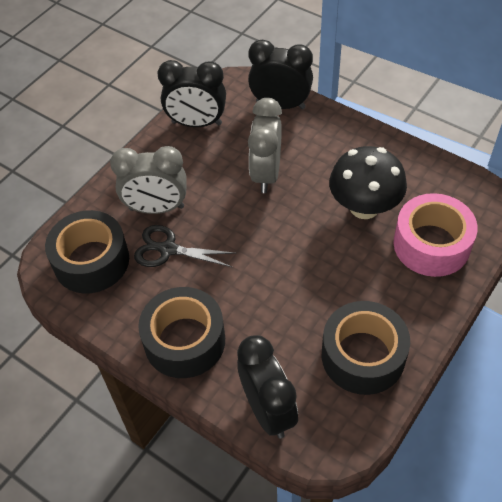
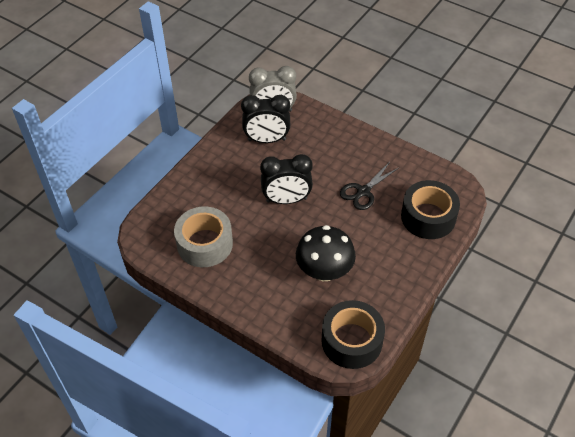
black clock: 3 -> 2
black tape: 3 -> 2
grey clock: 2 -> 1
grey tape: 0 -> 1
pink tape: 1 -> 0

